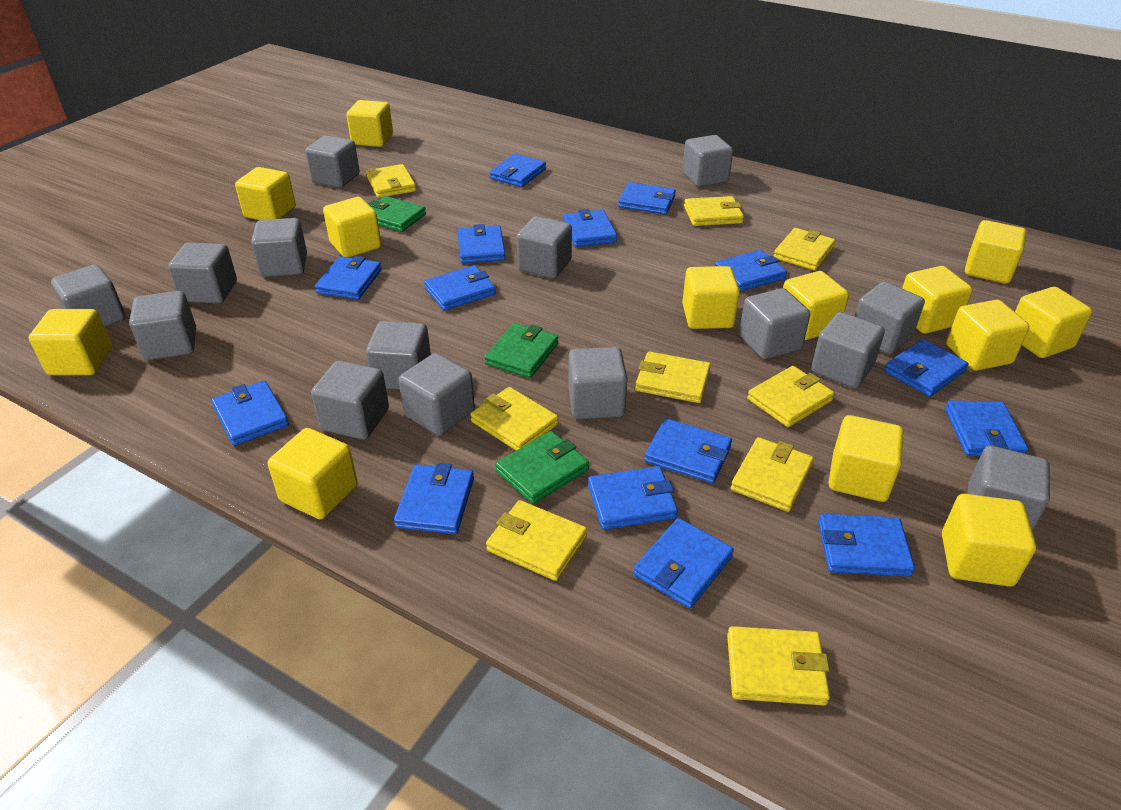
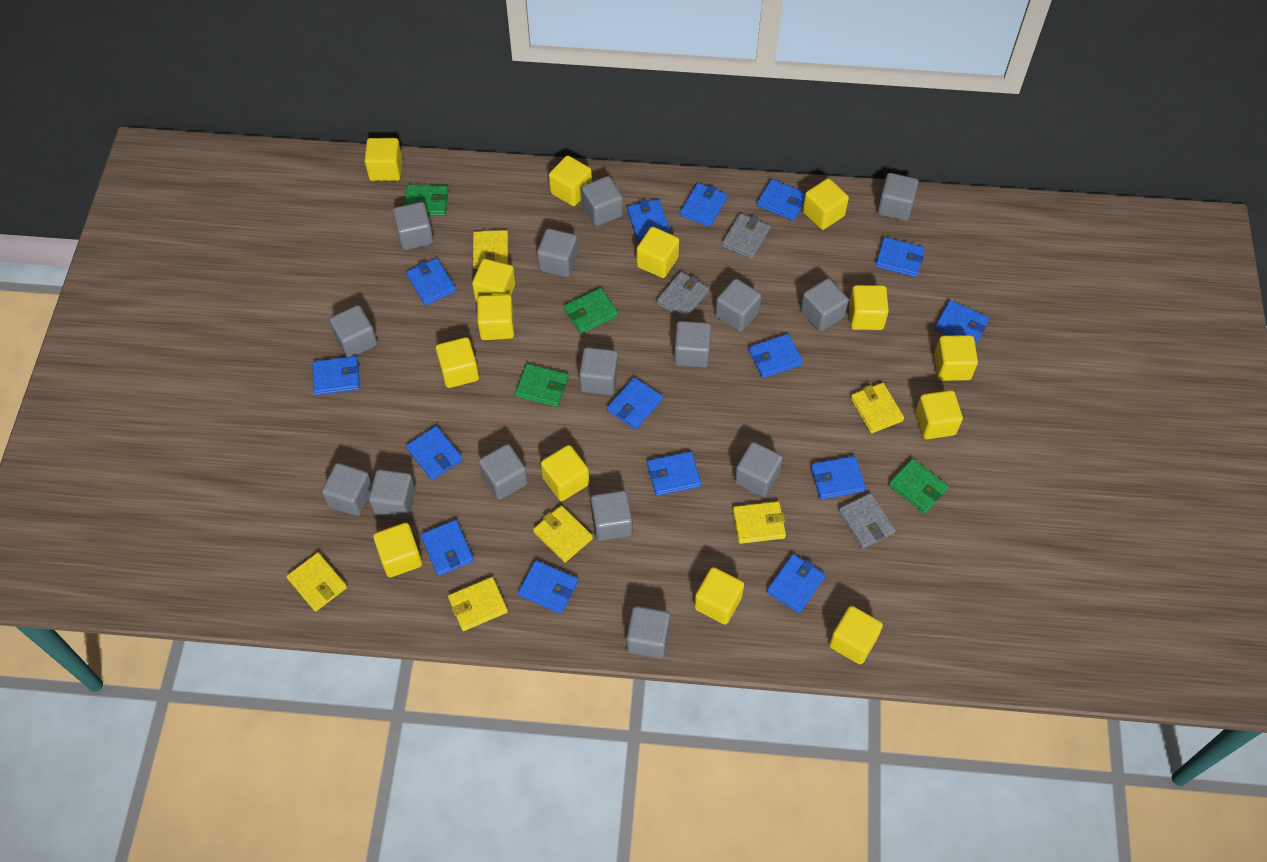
green wallet: 3 -> 4
grey wallet: 0 -> 3
yellow cube: 13 -> 14
yellow wallet: 9 -> 6

